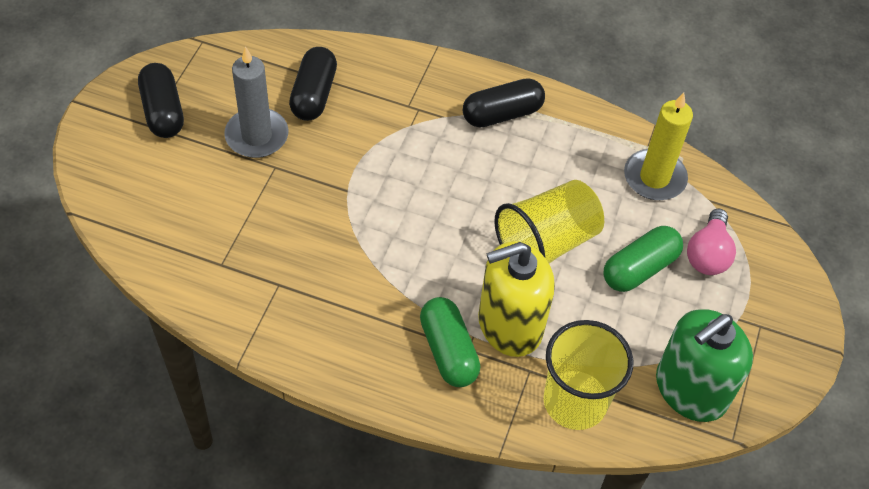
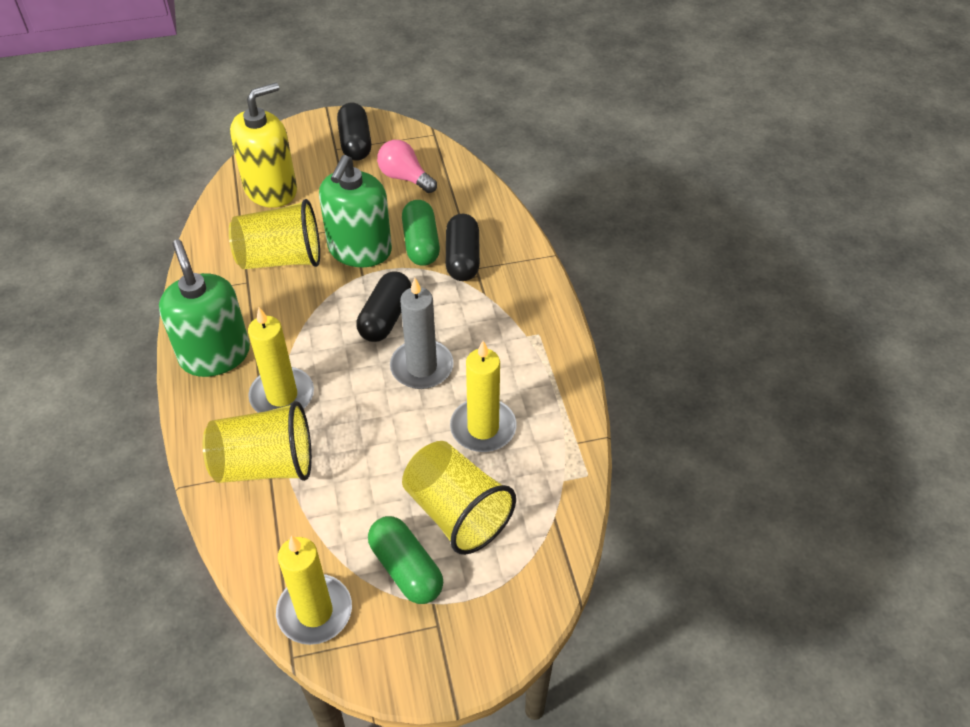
green soap dispenser: 1 -> 2
yellow candle: 1 -> 3
yellow cup: 2 -> 3

